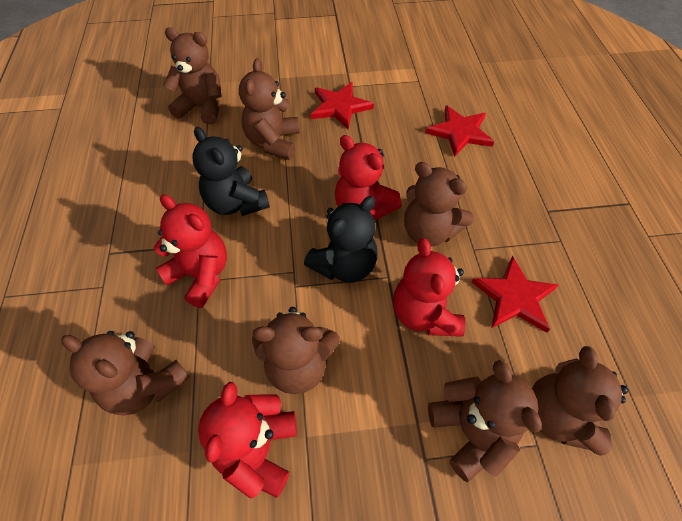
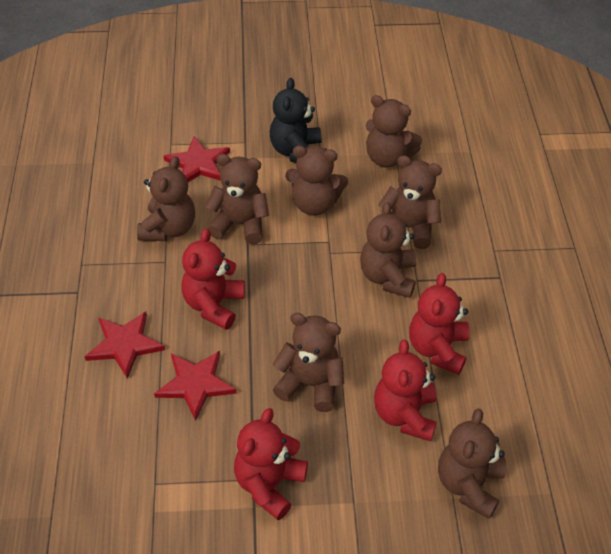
black teddy bear: 2 -> 1
brown teddy bear: 7 -> 8

